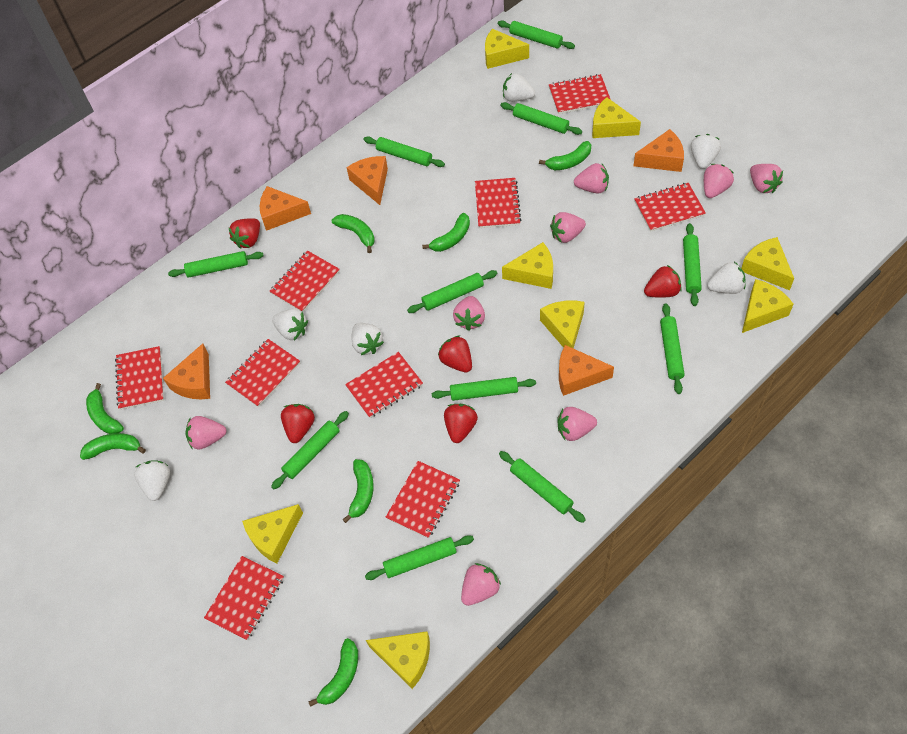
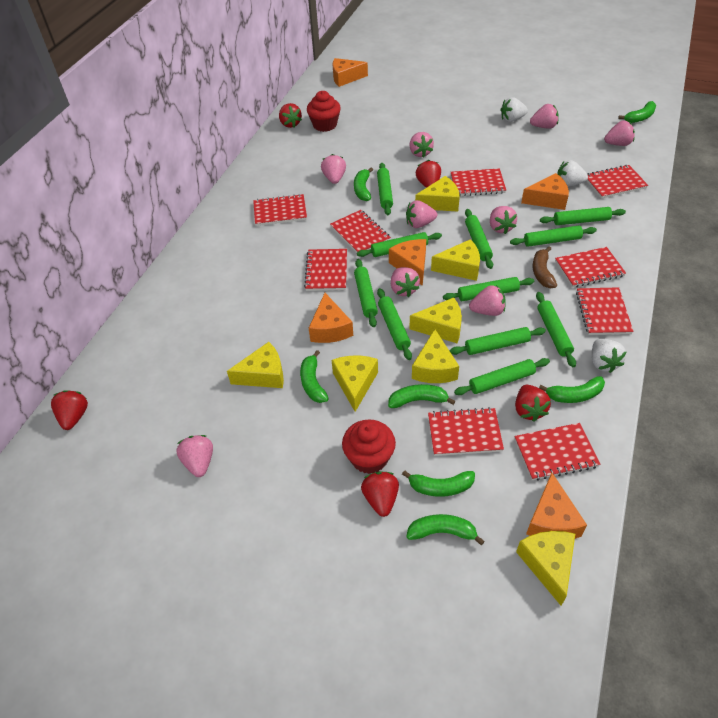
brown banana: 0 -> 1
pink strawberry: 8 -> 9
red cupcake: 0 -> 2
white strawberry: 6 -> 3
yellow cheese: 8 -> 7

